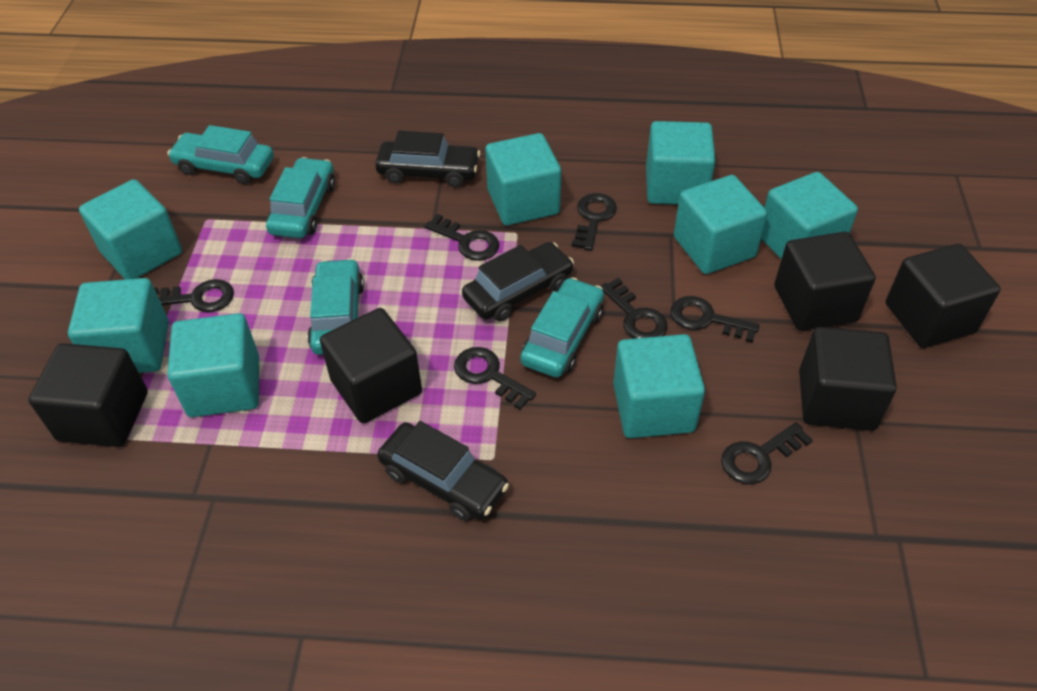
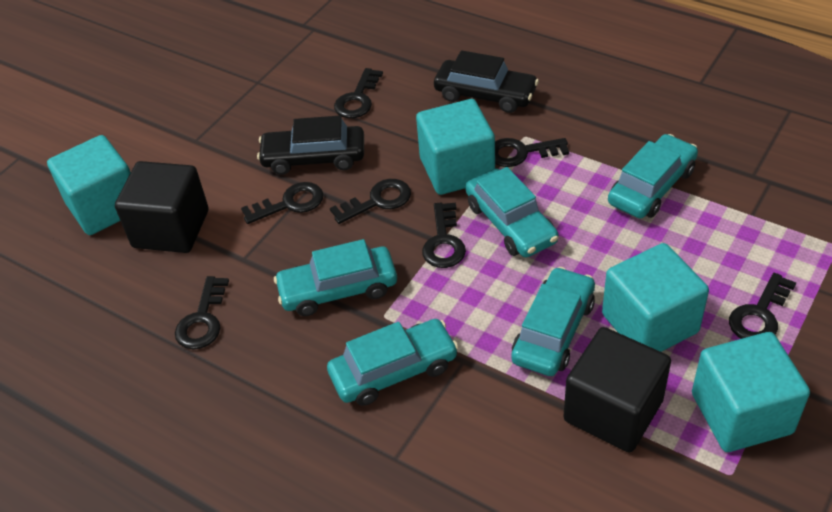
black car: 3 -> 2
black cube: 5 -> 2
turquoise car: 4 -> 5
turquoise cube: 8 -> 4

